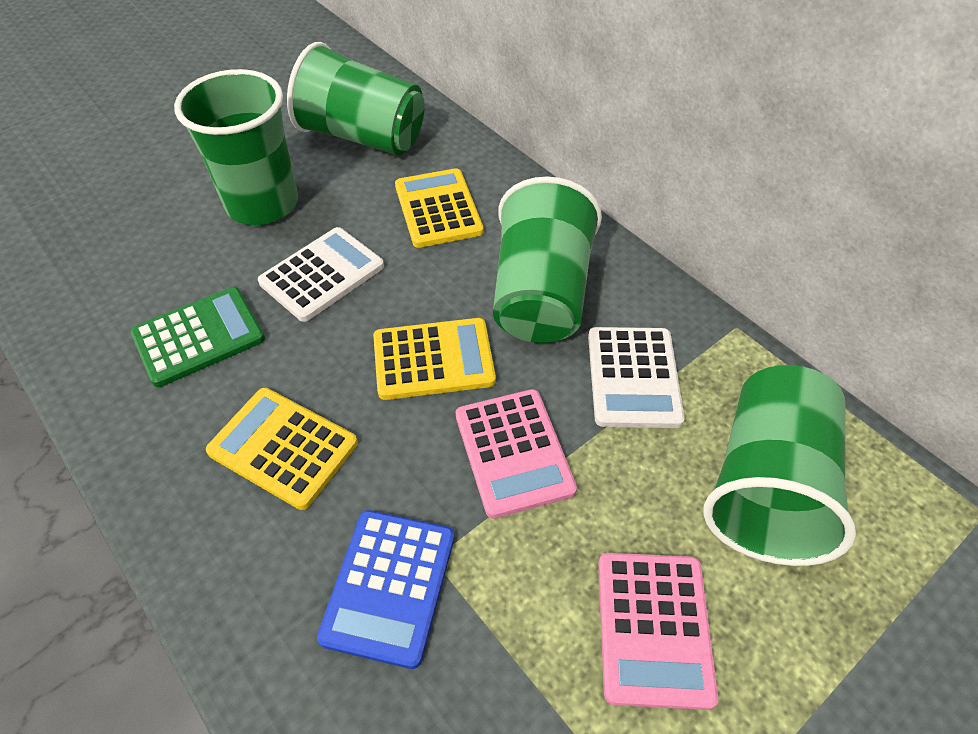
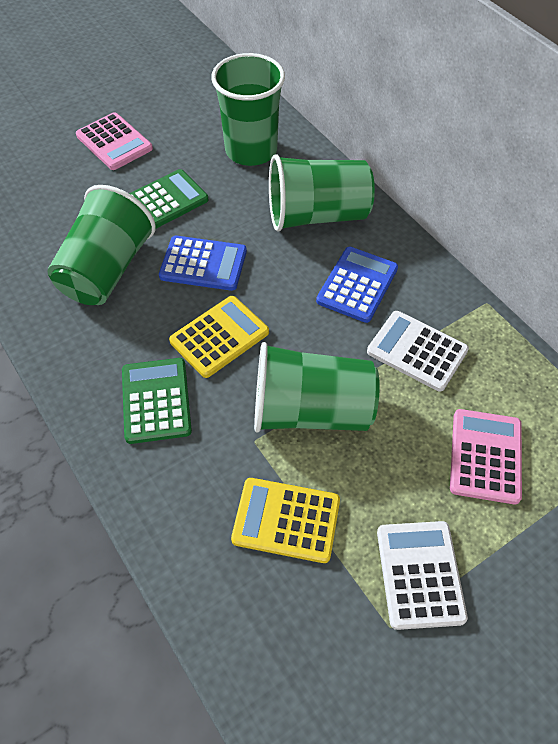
blue calculator: 1 -> 2
green calculator: 1 -> 2
yellow calculator: 3 -> 2

